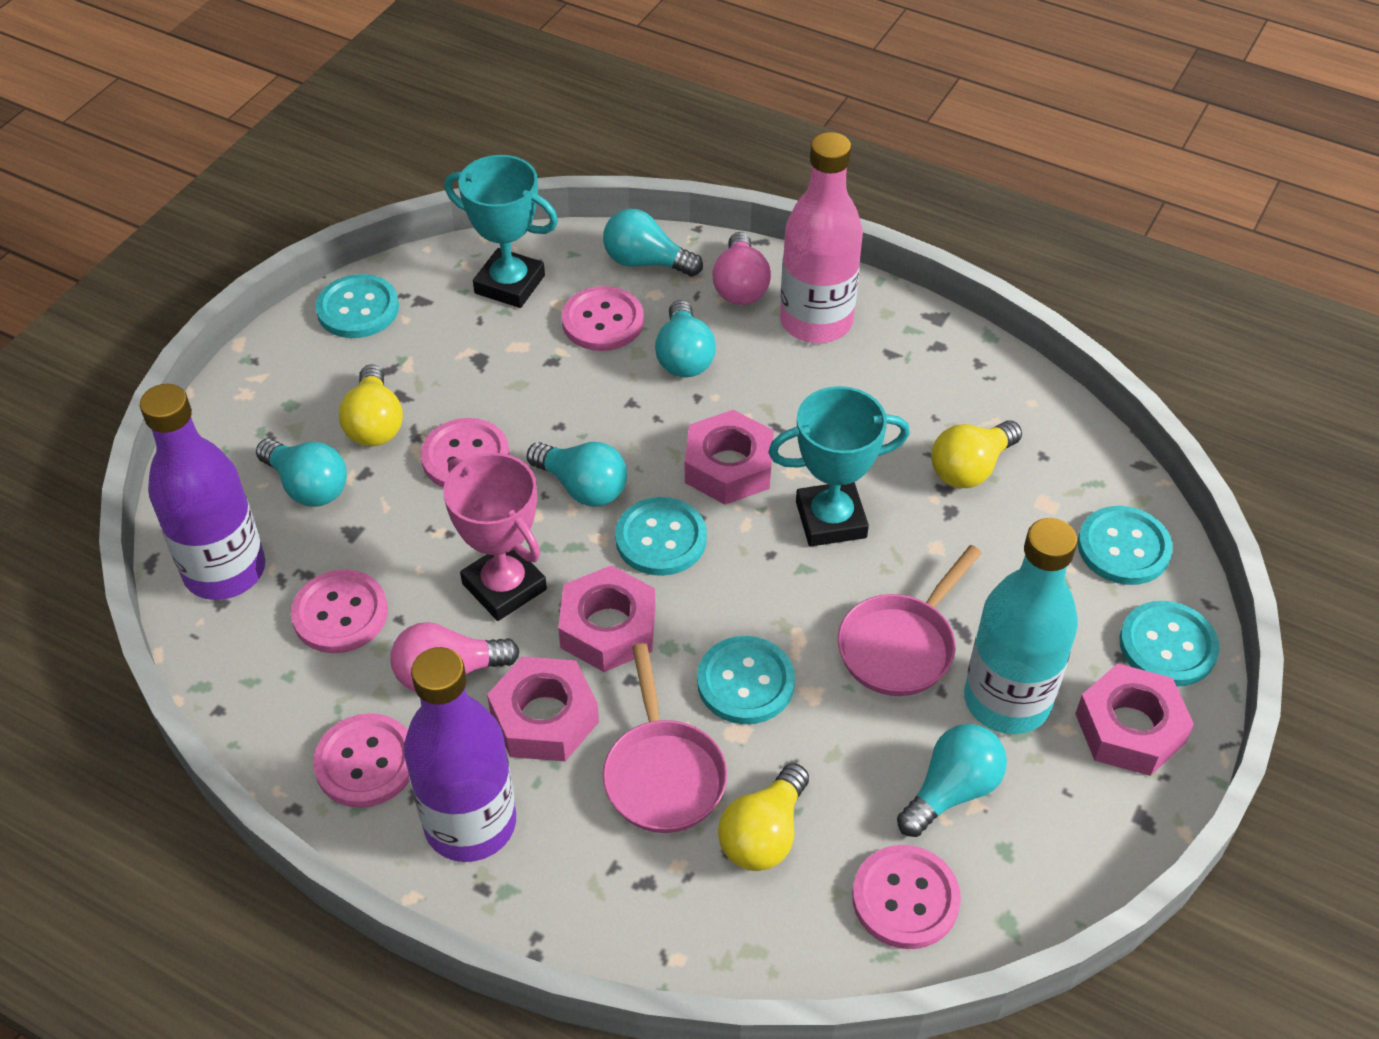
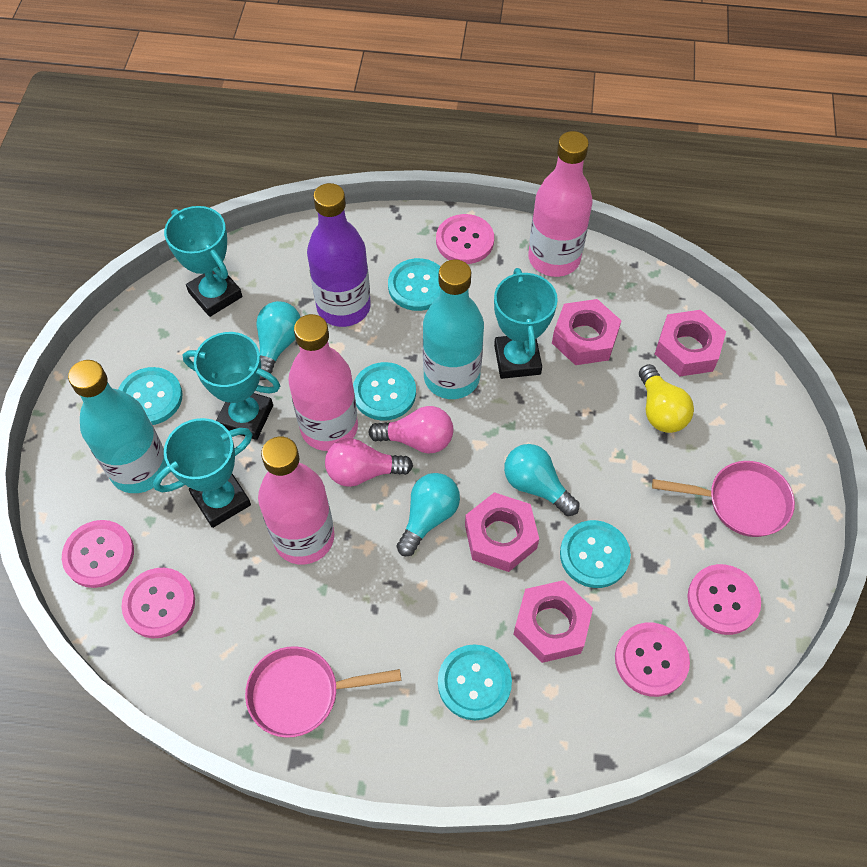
pink bottle: 1 -> 3
pink trophy: 1 -> 0
purple bottle: 2 -> 1
turquoise bottle: 1 -> 2
turquoise light bulb: 5 -> 3
turquoise trophy: 2 -> 4
yellow light bulb: 3 -> 1

